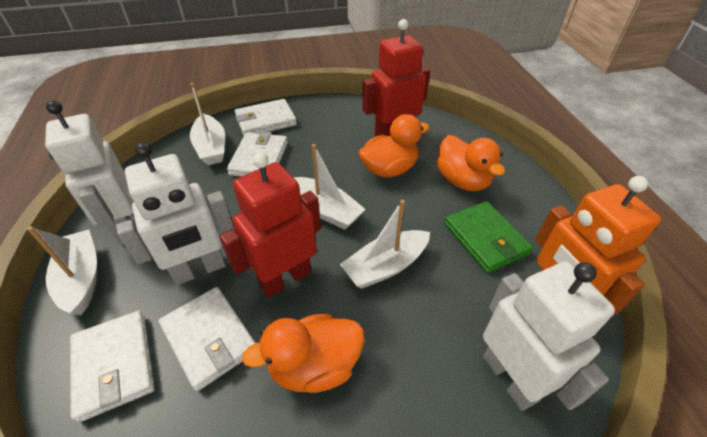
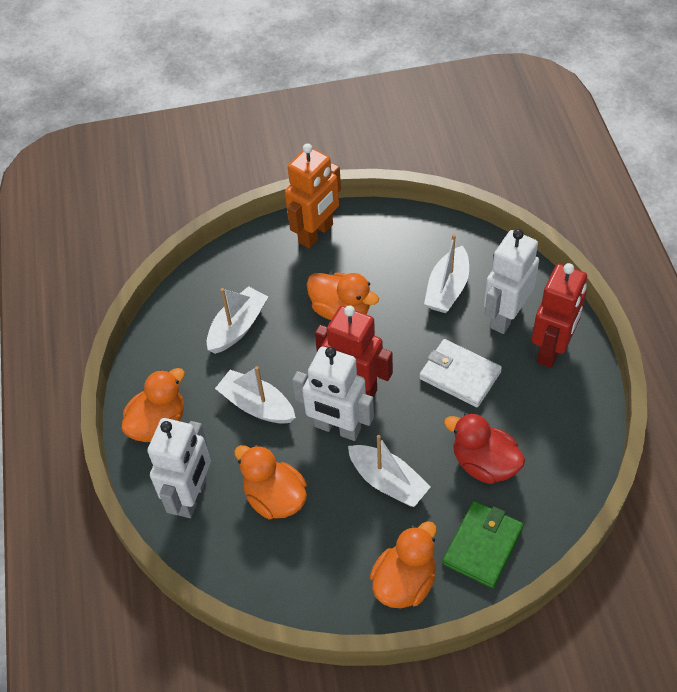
orange duck: 3 -> 4
red duck: 0 -> 1
white wallet: 4 -> 1

